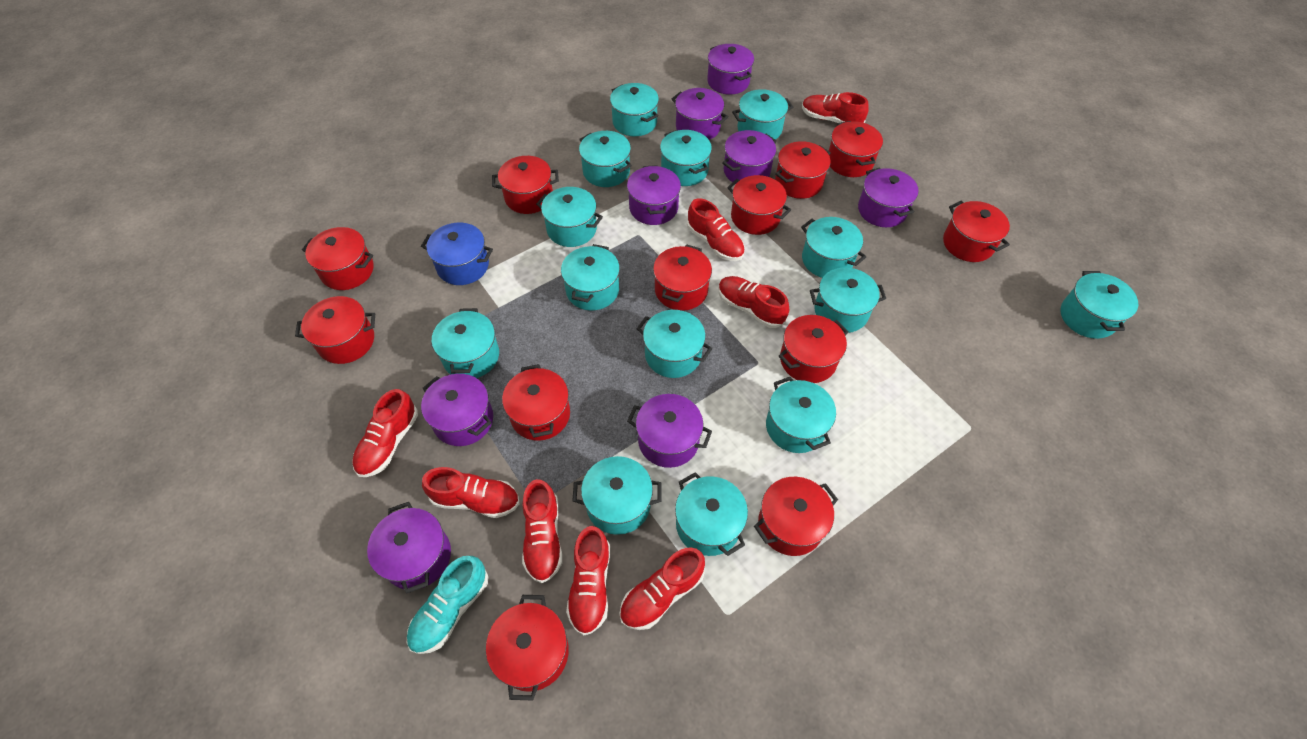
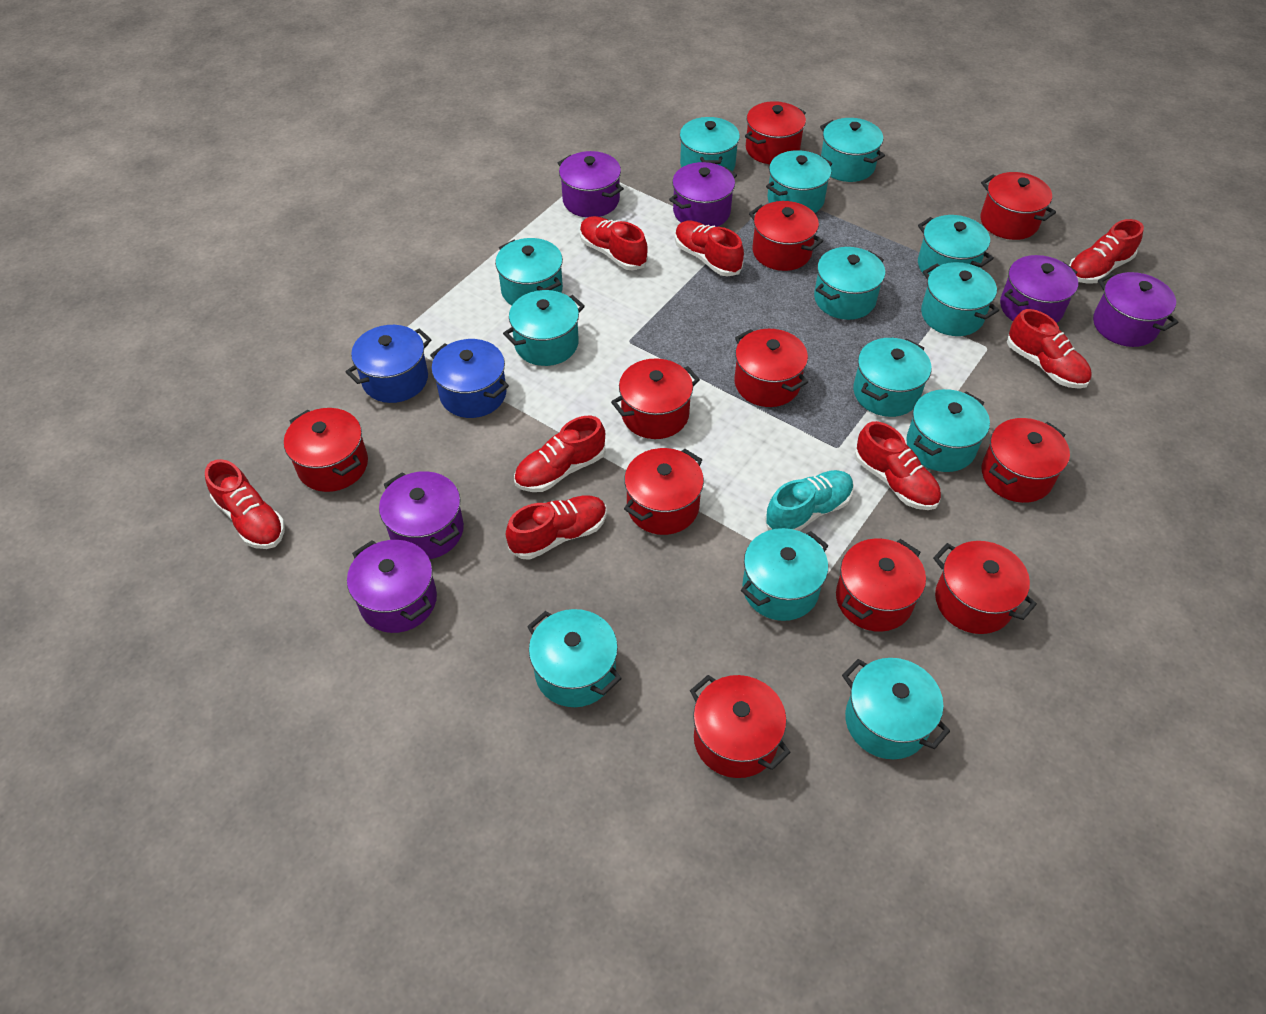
blue pot: 1 -> 2
purple pot: 8 -> 6
red pot: 12 -> 11
turquoise pot: 14 -> 13

